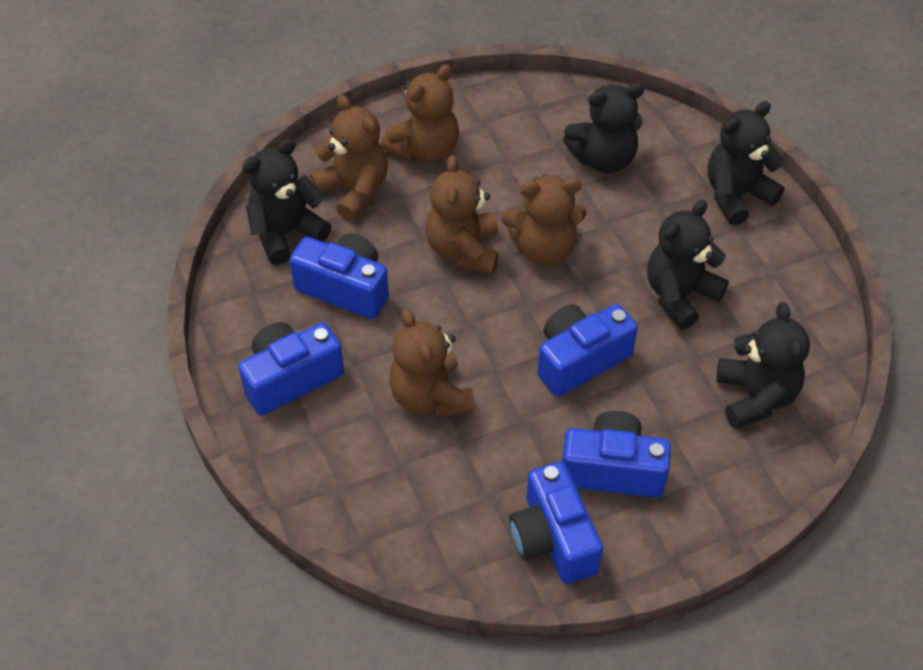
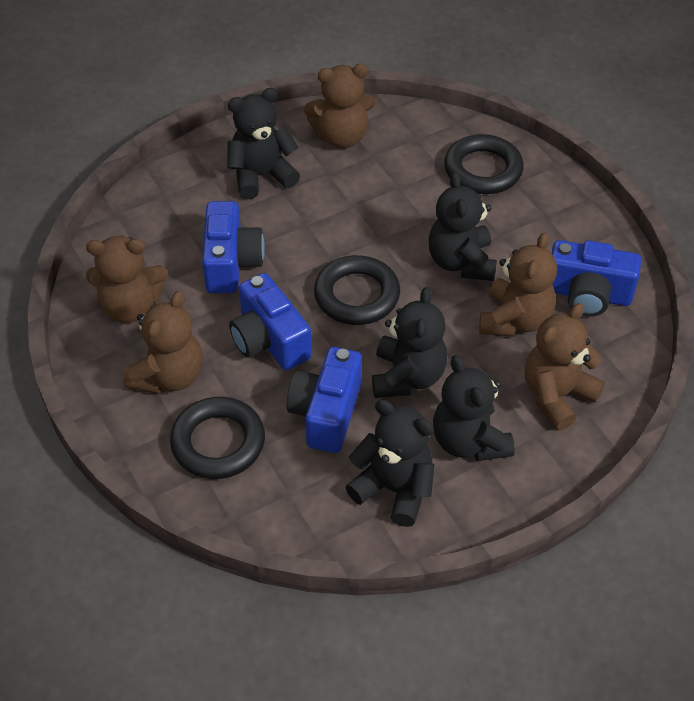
black ring: 0 -> 3
blue camera: 5 -> 4

